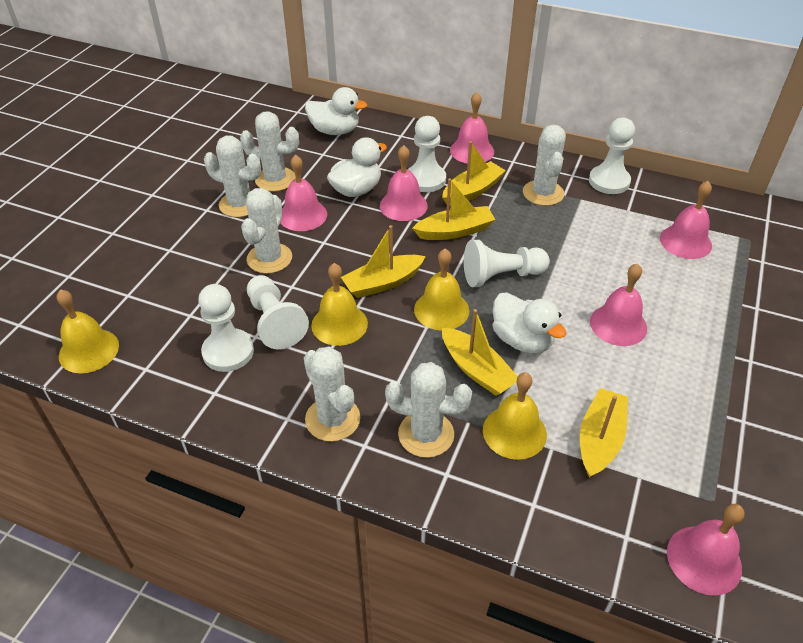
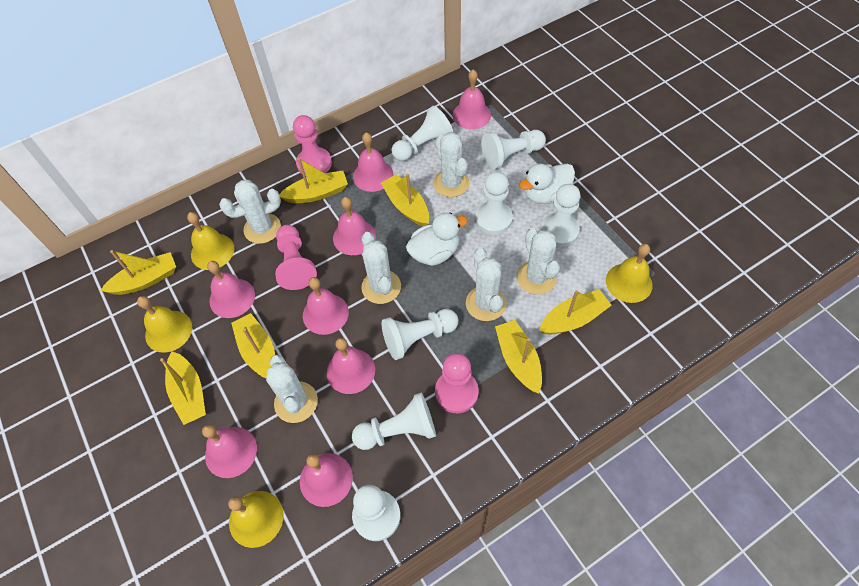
pink bell: 6 -> 8
pink pawn: 0 -> 3
white duck: 3 -> 2
white pawn: 5 -> 7
yellow boat: 5 -> 7

